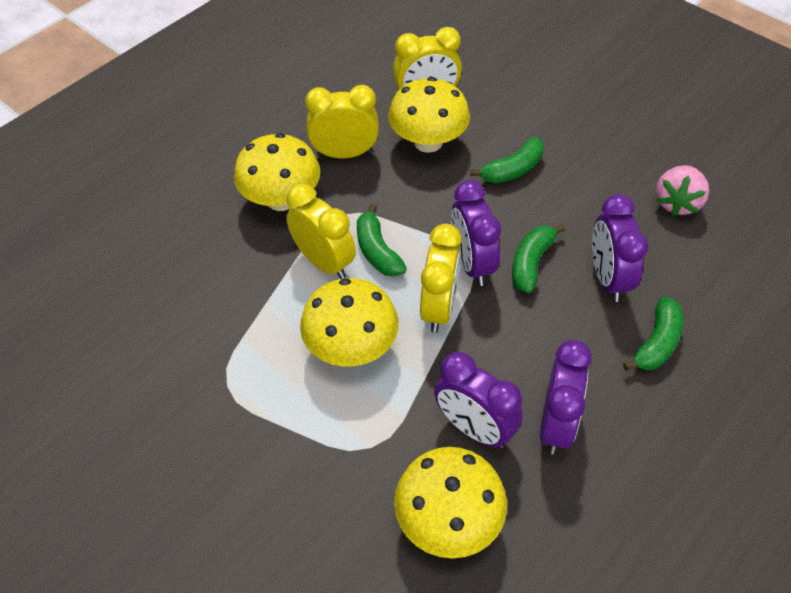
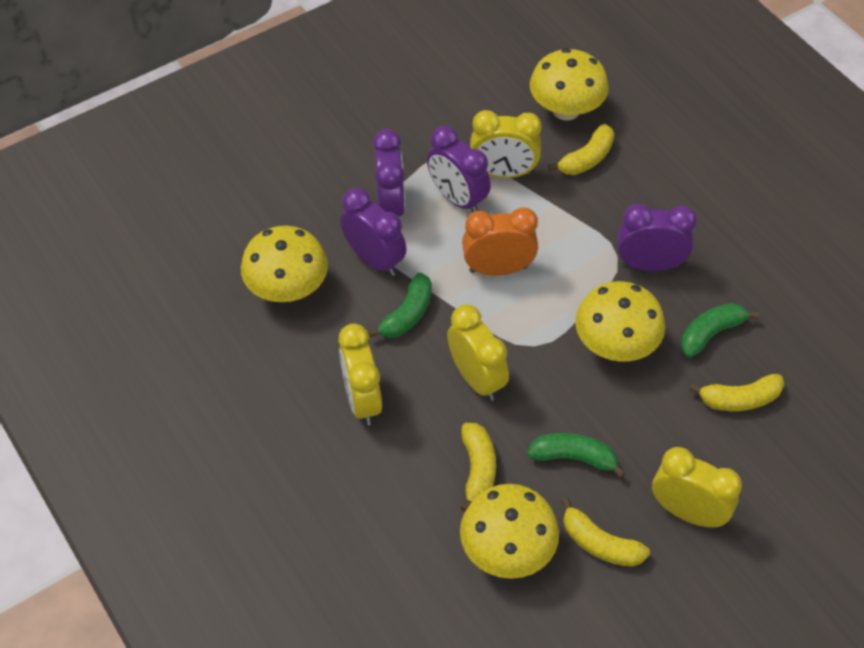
green banana: 4 -> 3
orange clock: 0 -> 1
pink strawberry: 1 -> 0
yellow banana: 0 -> 4

